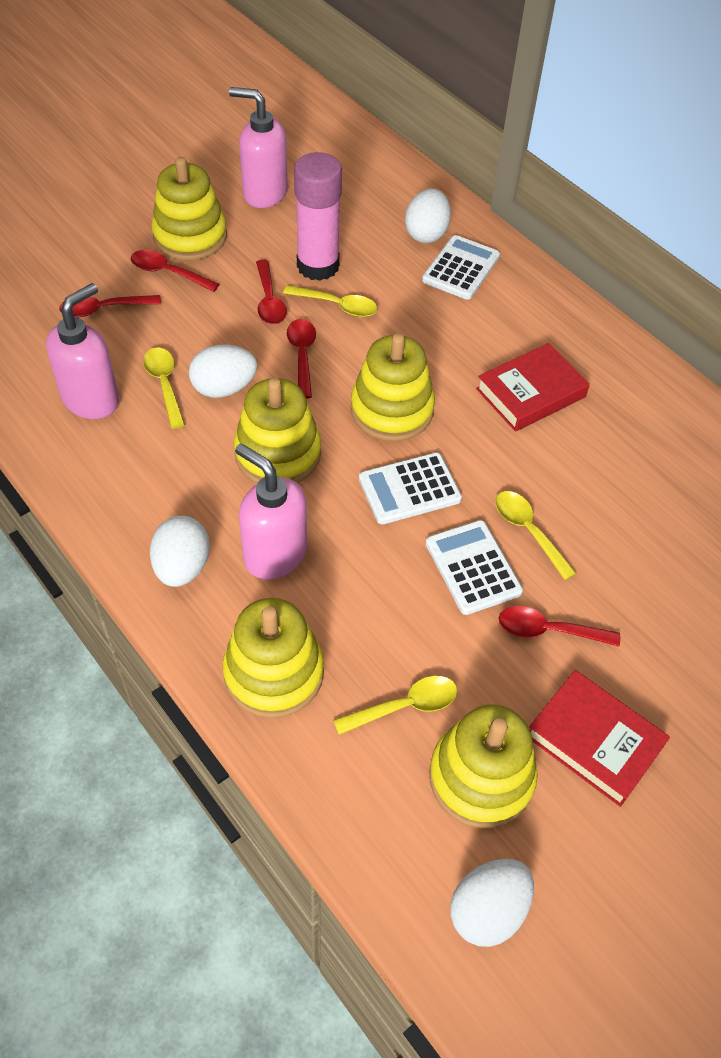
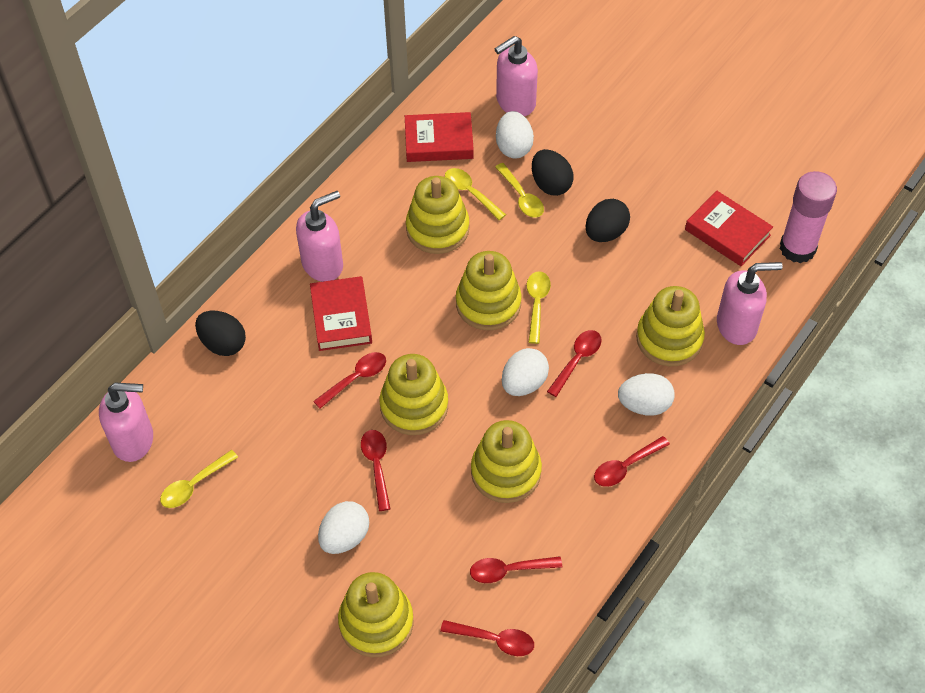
black egg: 0 -> 3
pink soap dispenser: 3 -> 4
red book: 2 -> 3
red spoon: 5 -> 6
white calculator: 3 -> 0
yellow stacking toy: 5 -> 6

